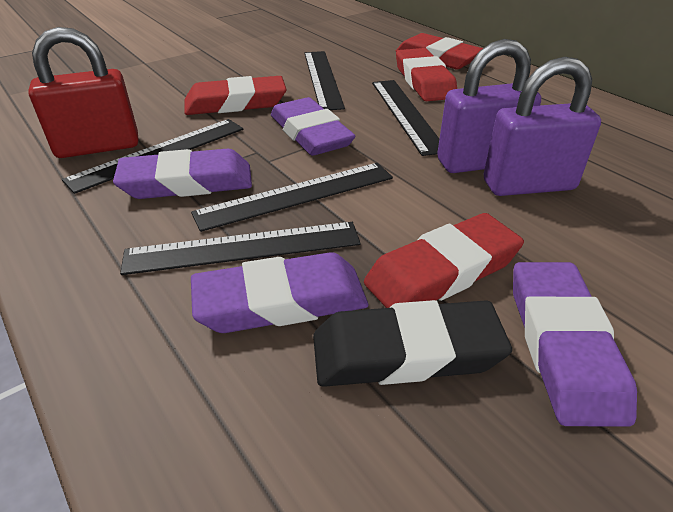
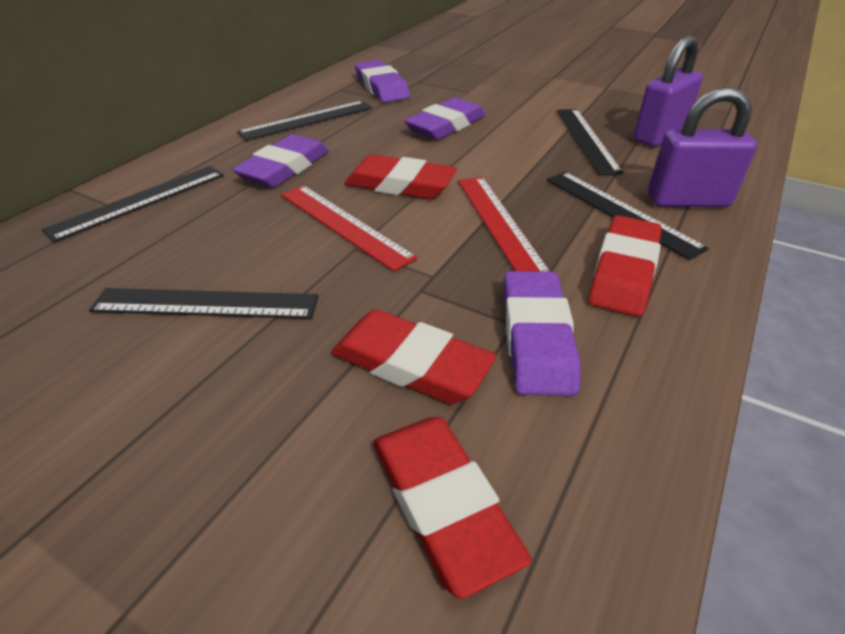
black eraser: 1 -> 0
red padlock: 1 -> 0
red ruler: 0 -> 2

